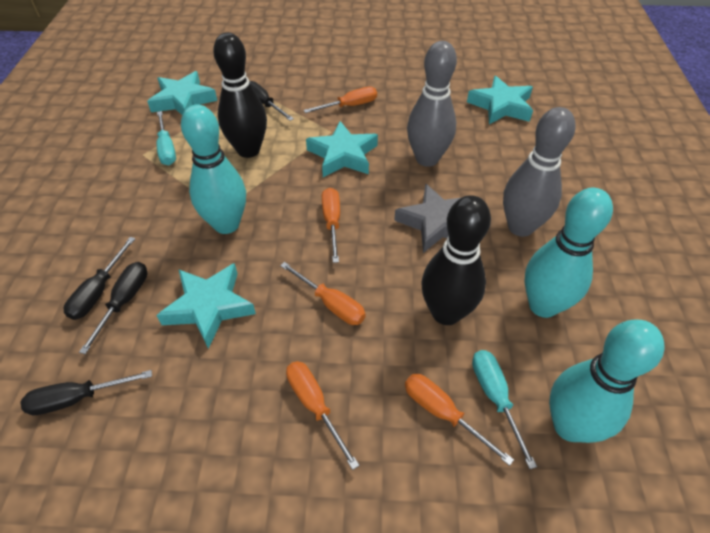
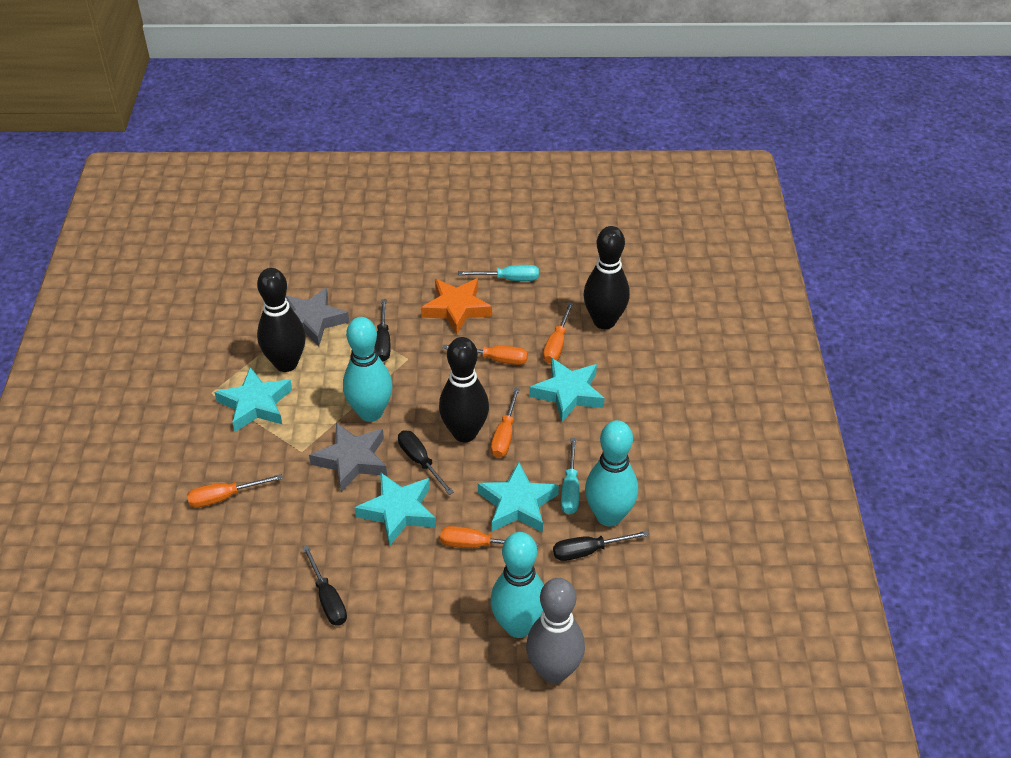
black bowling pin: 2 -> 3
grey bowling pin: 2 -> 1
grey star: 1 -> 2
orange star: 0 -> 1

